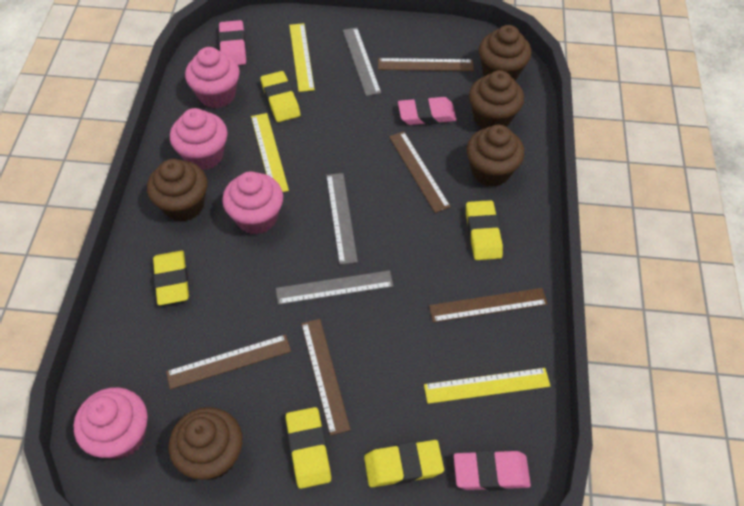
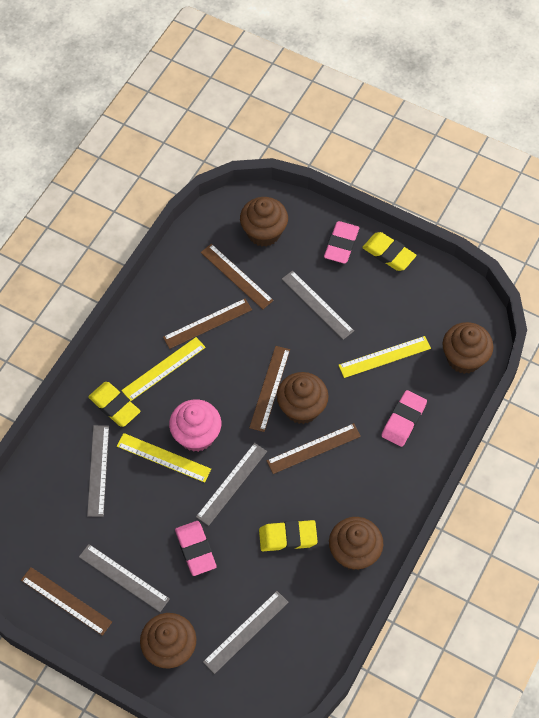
grey ruler: 3 -> 5
pink cupcake: 4 -> 1
yellow eraser: 5 -> 3

